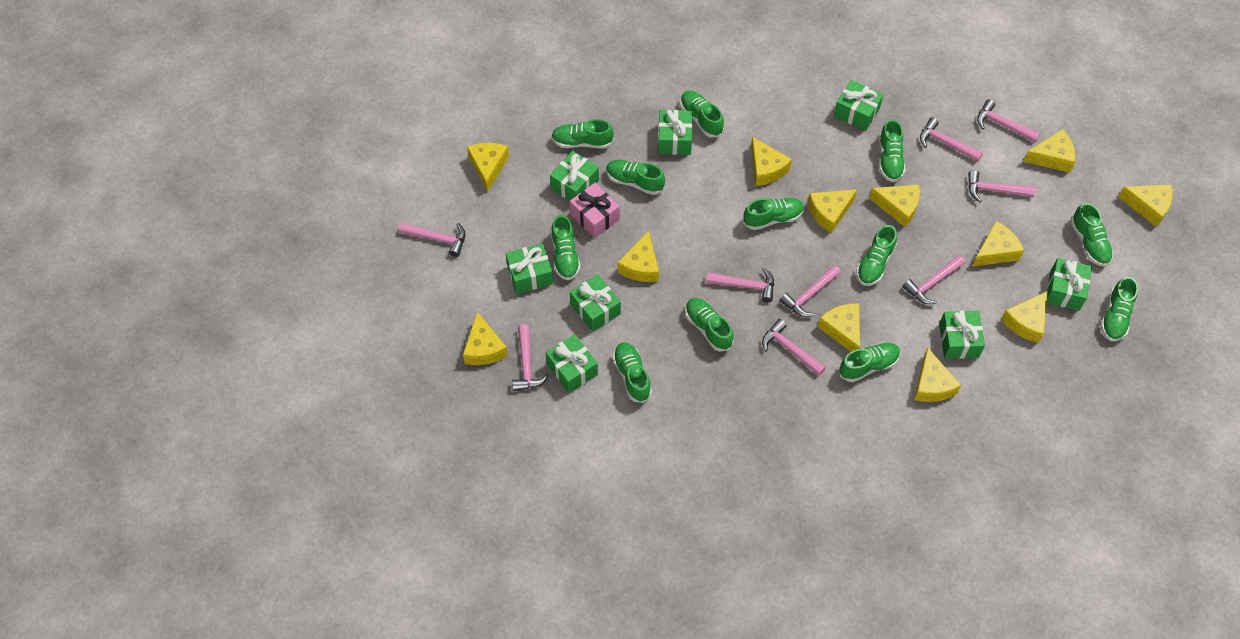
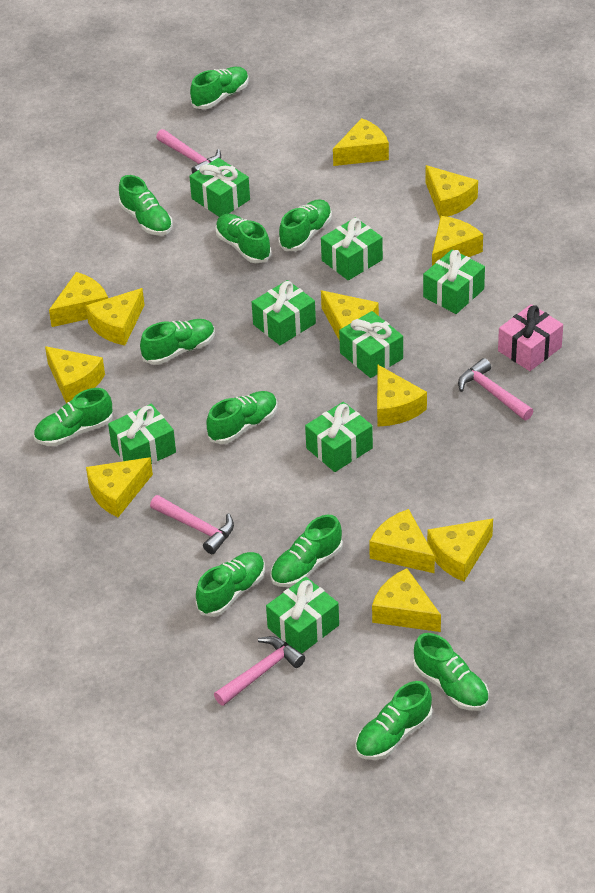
green shoe: 12 -> 11
pink hammer: 9 -> 4

